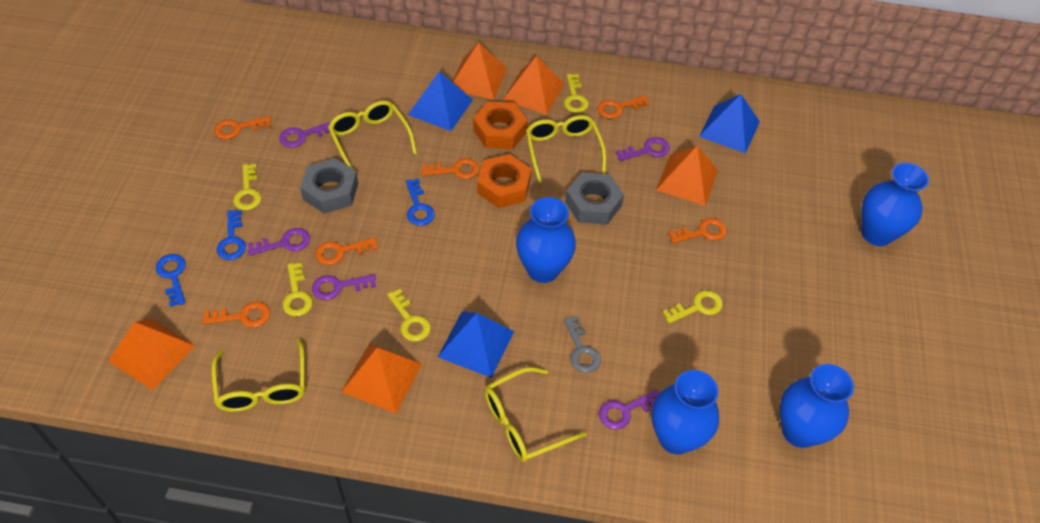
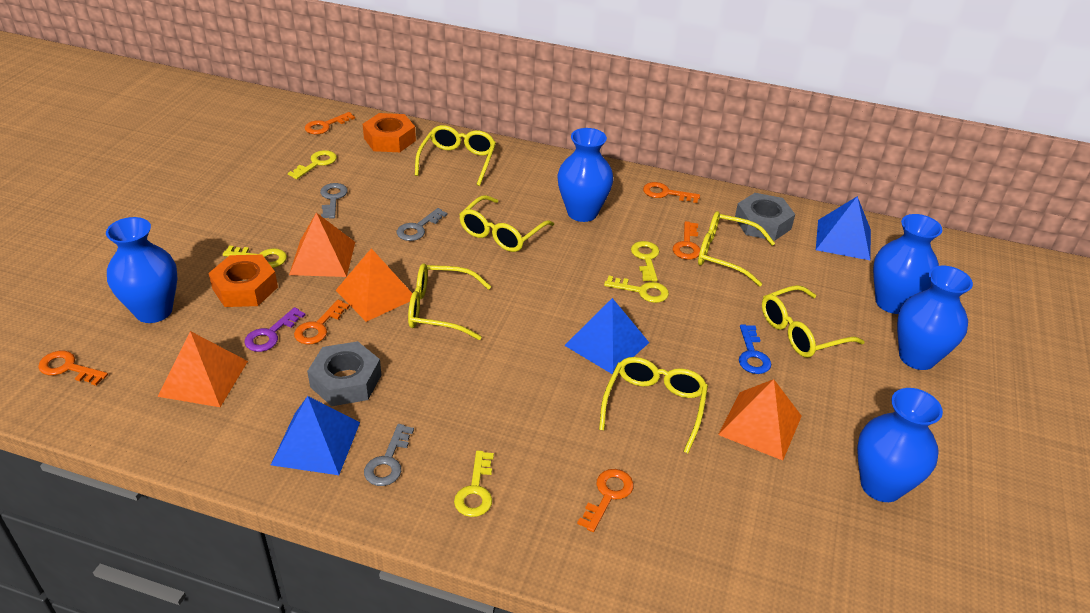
blue key: 3 -> 1
blue vase: 4 -> 5
grey key: 1 -> 3
orange pyramid: 5 -> 4
purple key: 5 -> 1
yellow glasses: 4 -> 6

